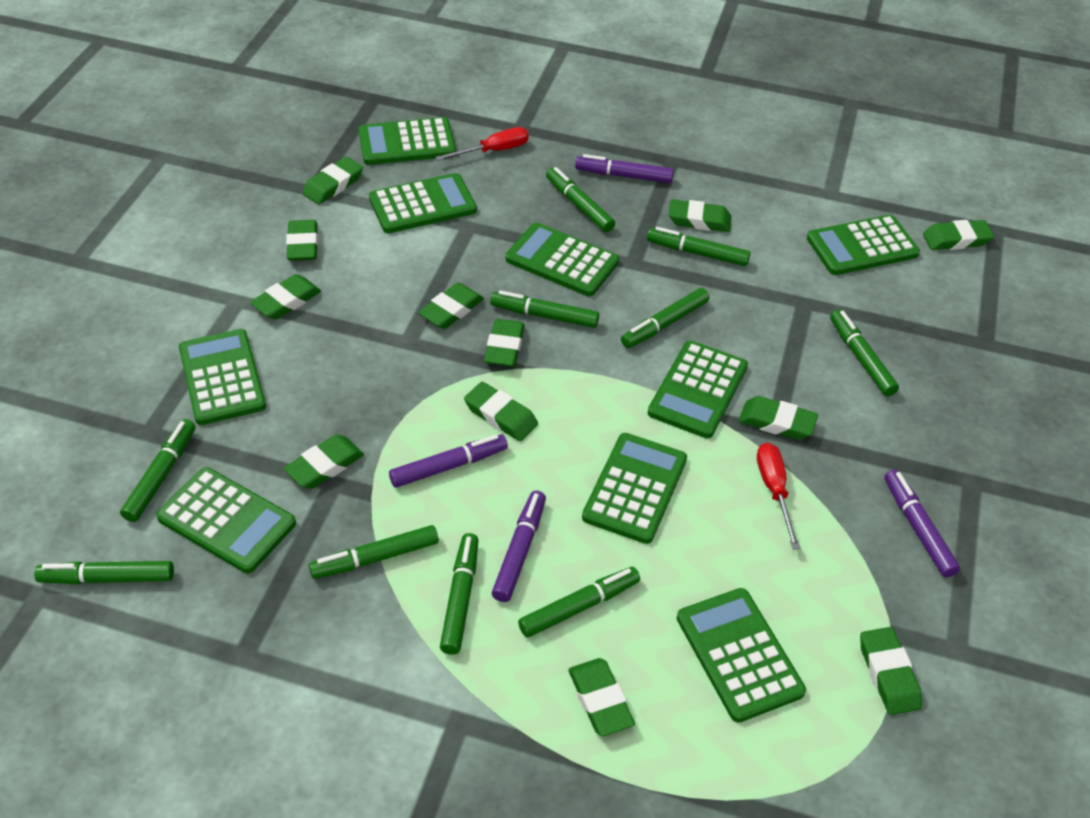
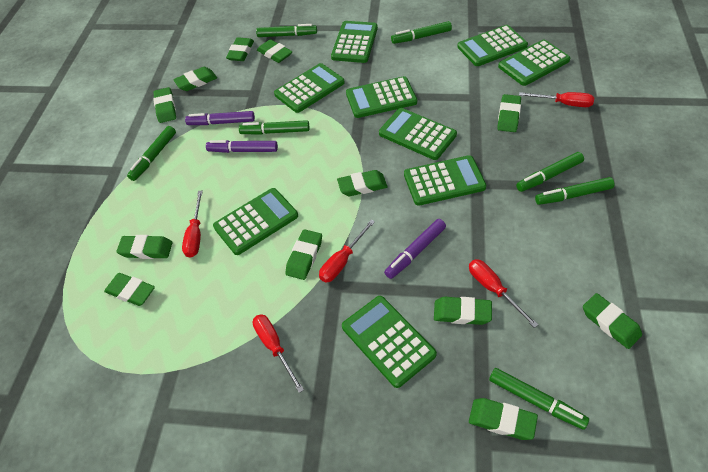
green marker: 10 -> 7
purple marker: 4 -> 3
red screwdriver: 2 -> 5

